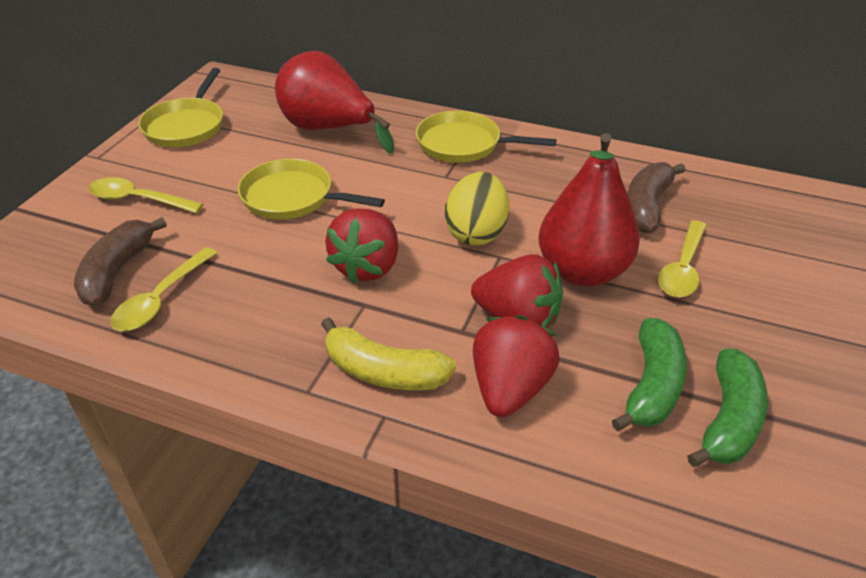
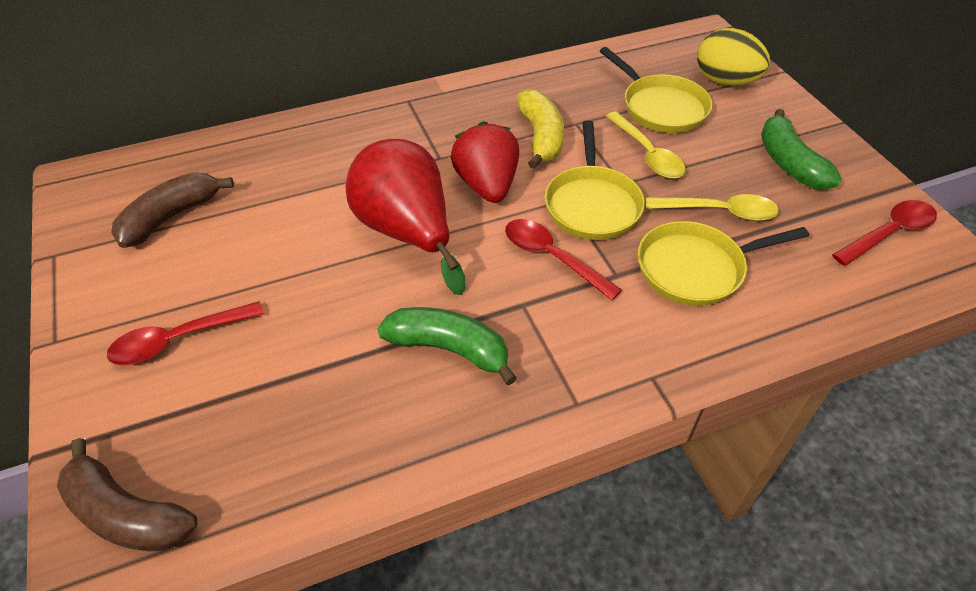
red pear: 2 -> 1
red spoon: 0 -> 3
red strawberry: 3 -> 1
yellow spoon: 3 -> 2

